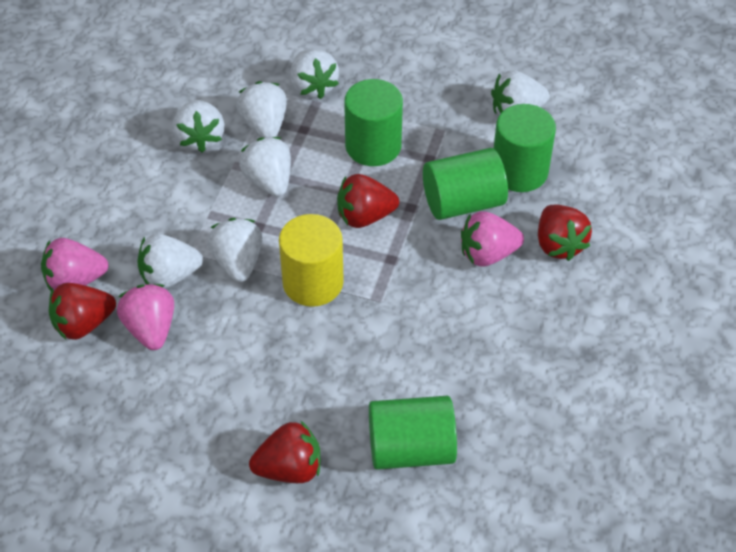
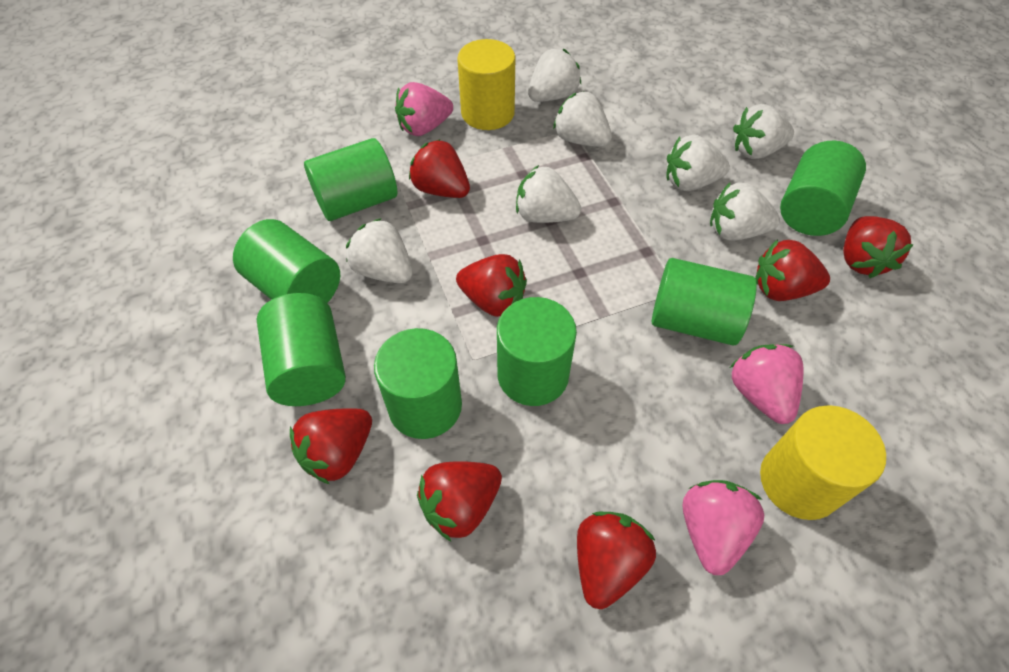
green cylinder: 4 -> 7
red strawberry: 4 -> 7
yellow cylinder: 1 -> 2

